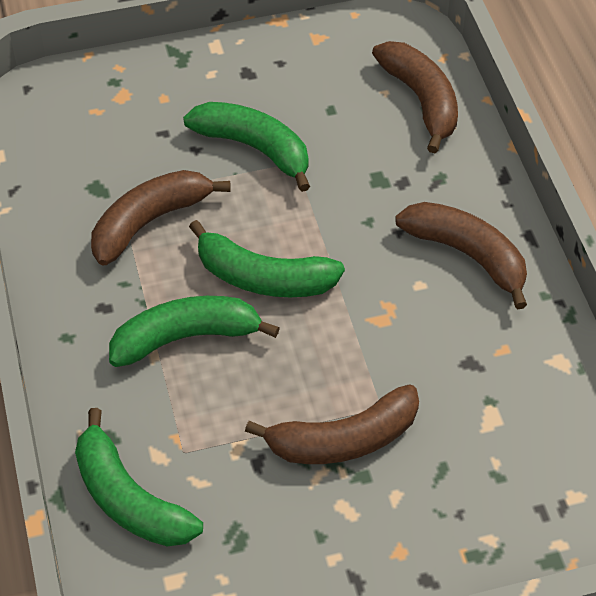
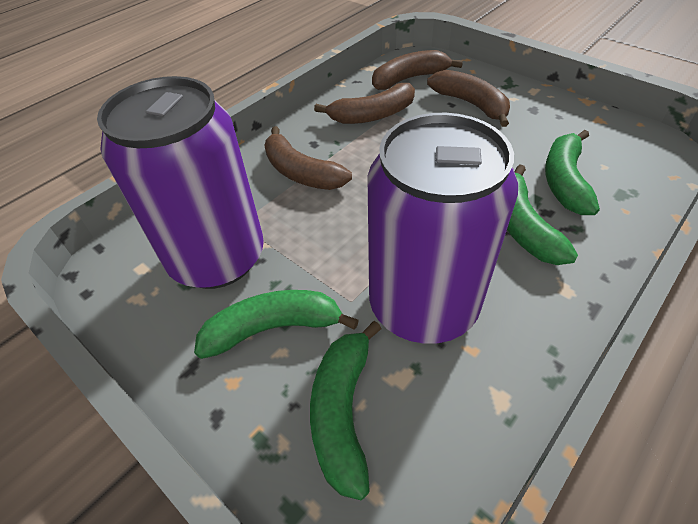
purple can: 0 -> 2

